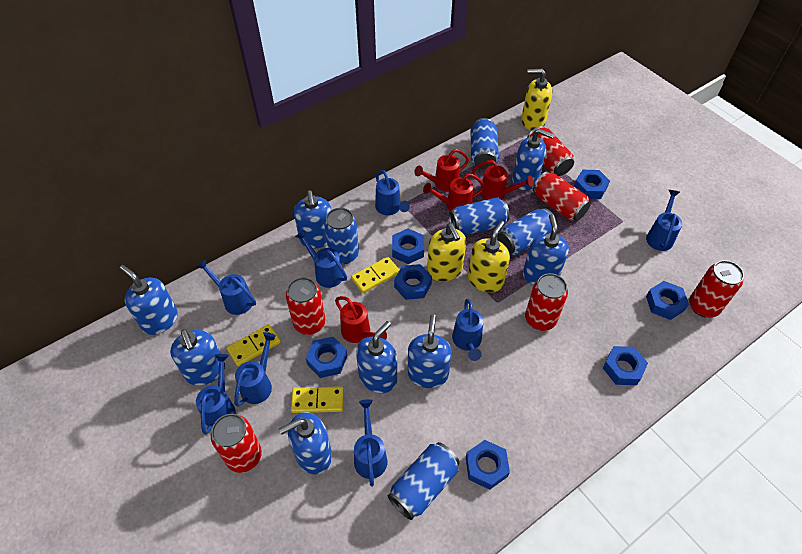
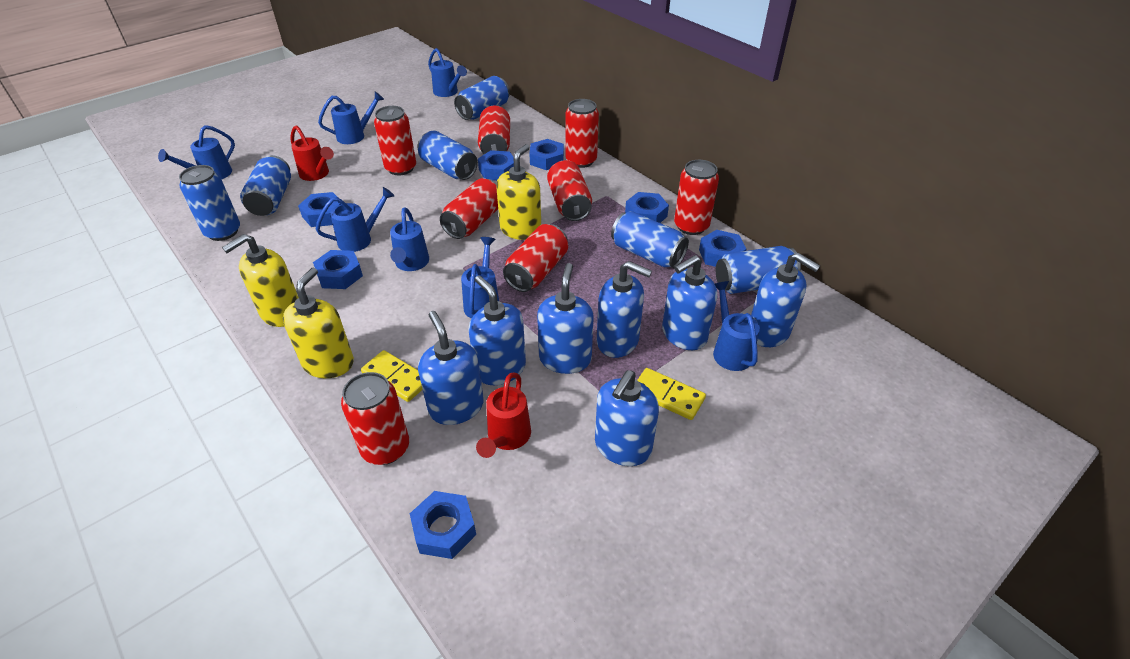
blue can: 5 -> 6
blue soap dispenser: 8 -> 7
blue watering can: 8 -> 7
red can: 6 -> 8
red watering can: 4 -> 2
yellow domino: 3 -> 2

